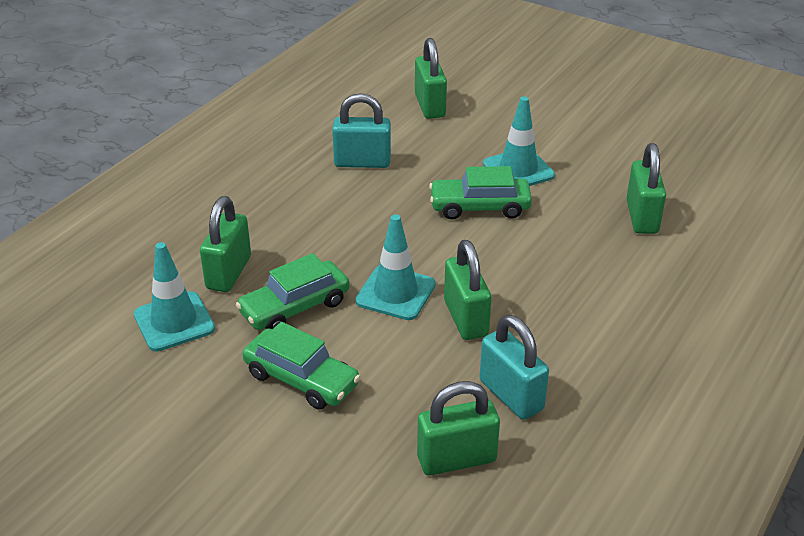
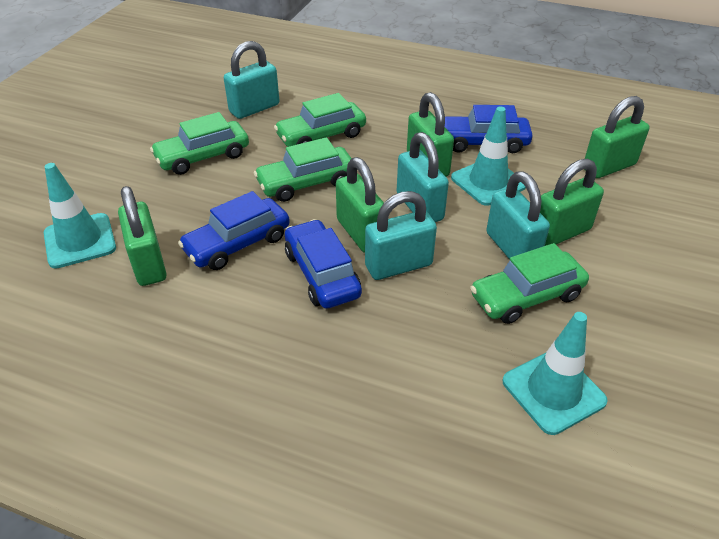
blue car: 0 -> 3
green car: 3 -> 4
turquoise padlock: 2 -> 4

